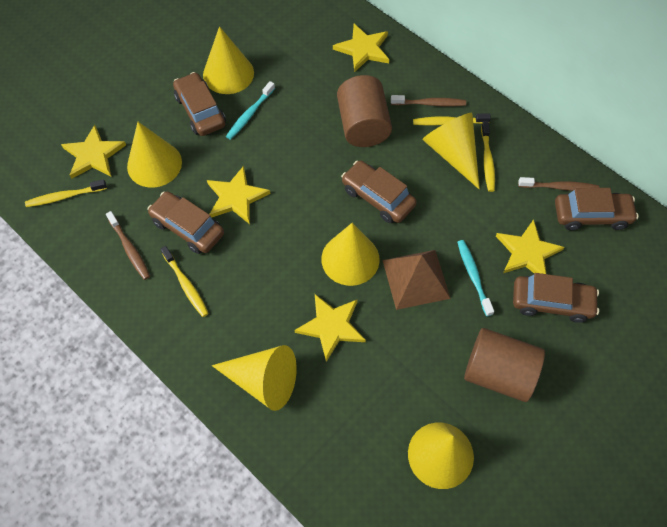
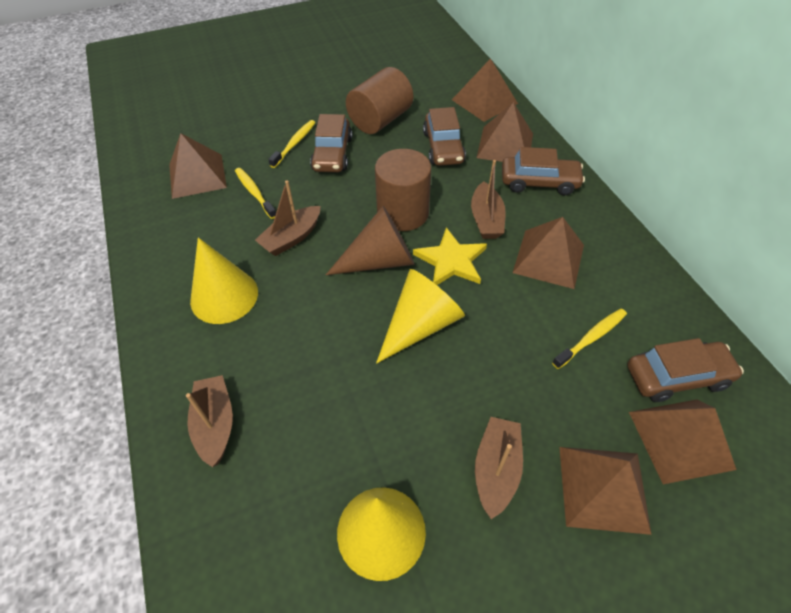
brown boat: 0 -> 4
brown car: 5 -> 4
brown cone: 0 -> 1
brown pyramid: 1 -> 6
brown toothbrush: 3 -> 0
turquoise toothbrush: 2 -> 0
yellow cone: 6 -> 3
yellow star: 5 -> 1
yellow toothbrush: 4 -> 3

